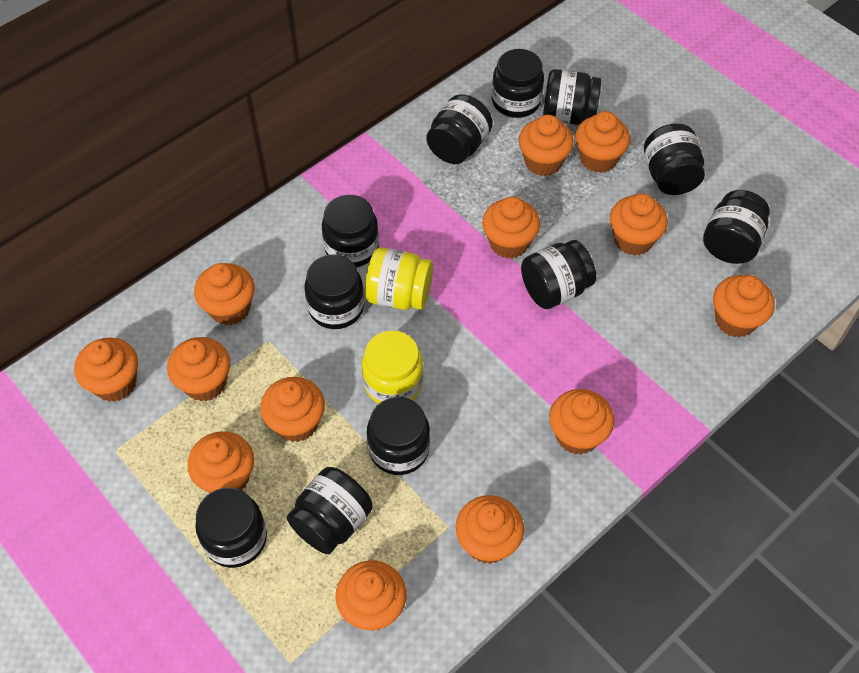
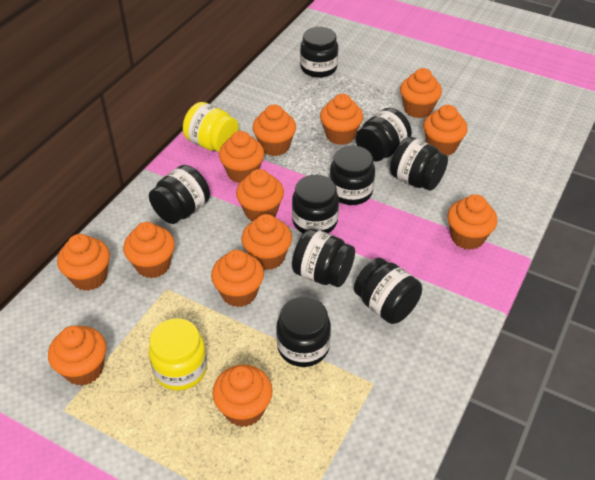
black jar: 11 -> 9

